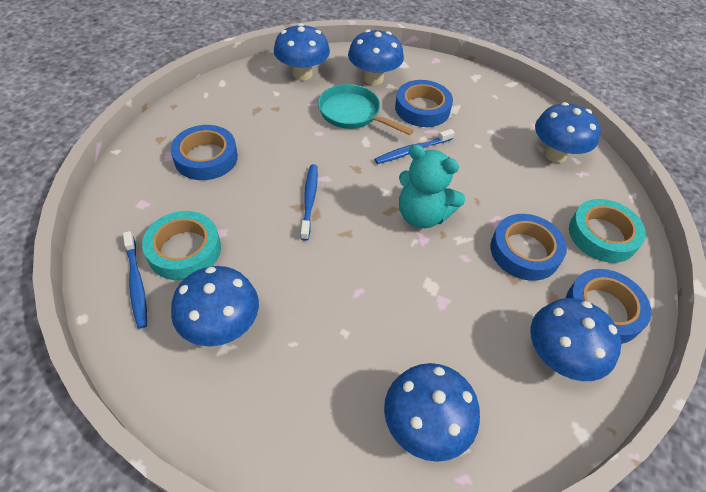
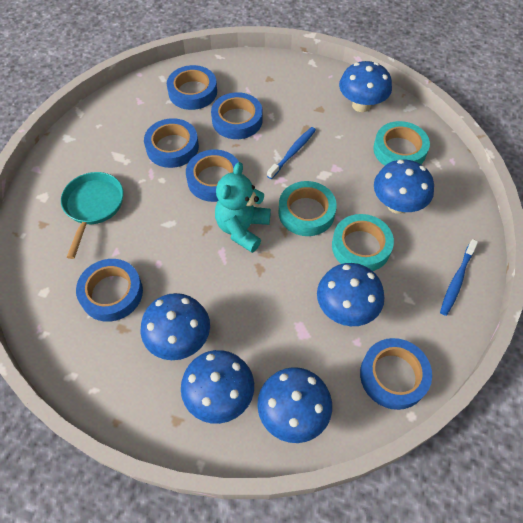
blue tape: 4 -> 6
blue toothbrush: 3 -> 2
turquoise tape: 2 -> 3

